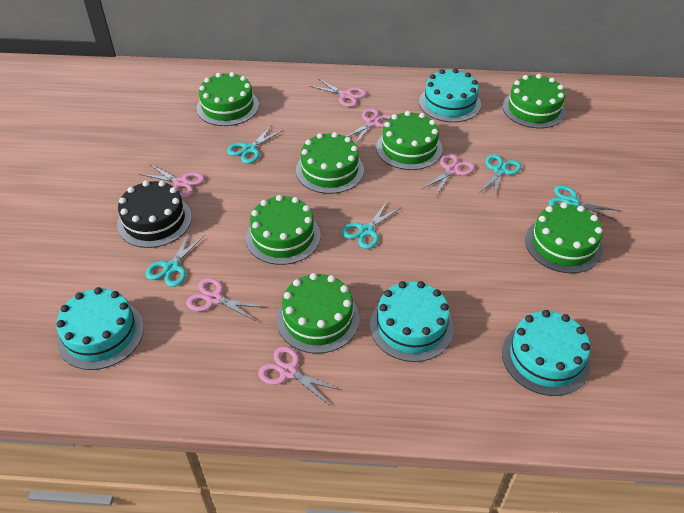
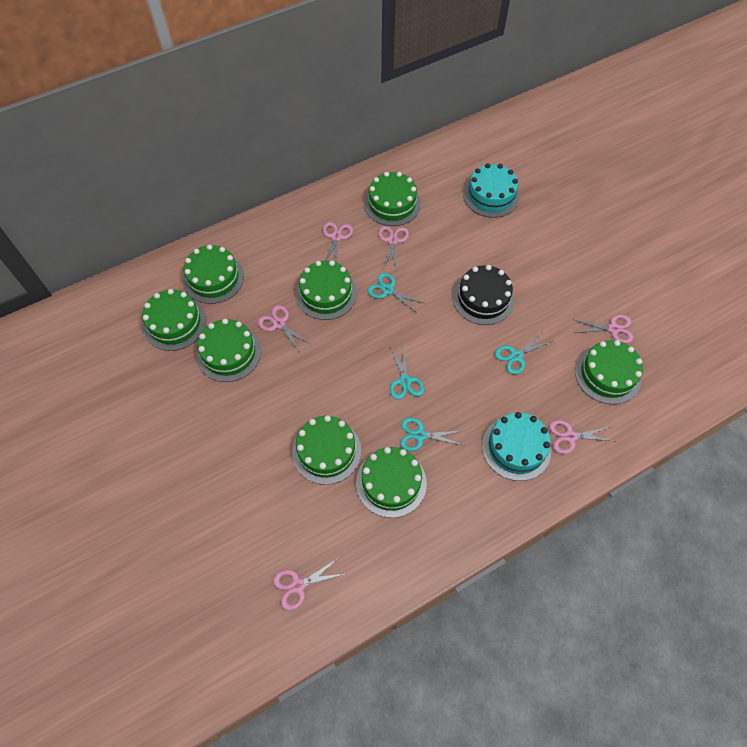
green cake: 7 -> 8
turquoise cake: 4 -> 2
turquoise scissors: 5 -> 4

